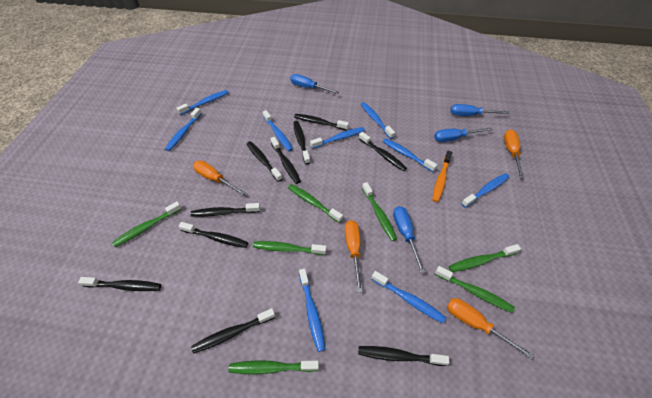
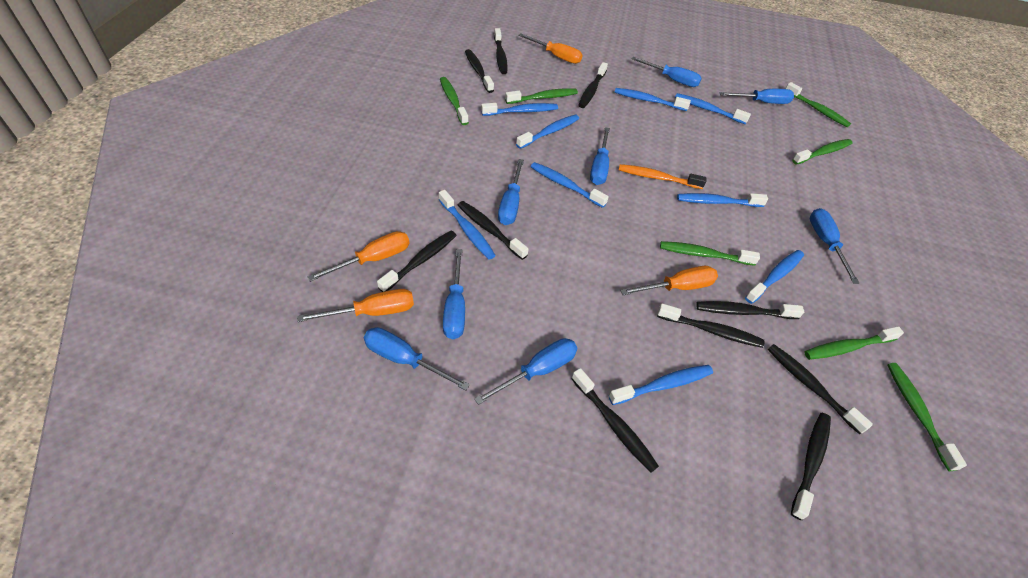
blue screwdriver: 4 -> 8

